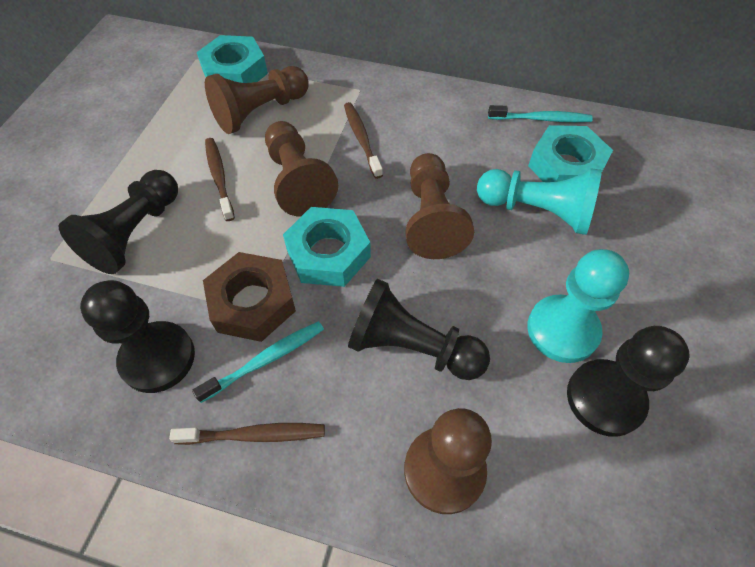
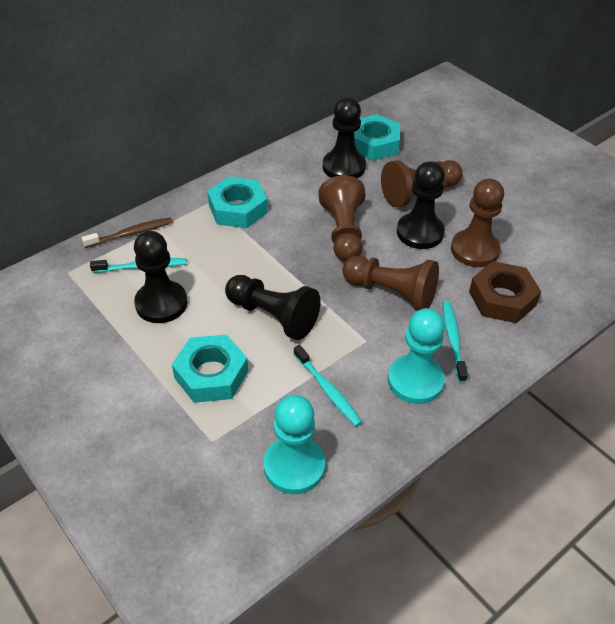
brown toothbrush: 3 -> 1
turquoise toothbrush: 2 -> 3

